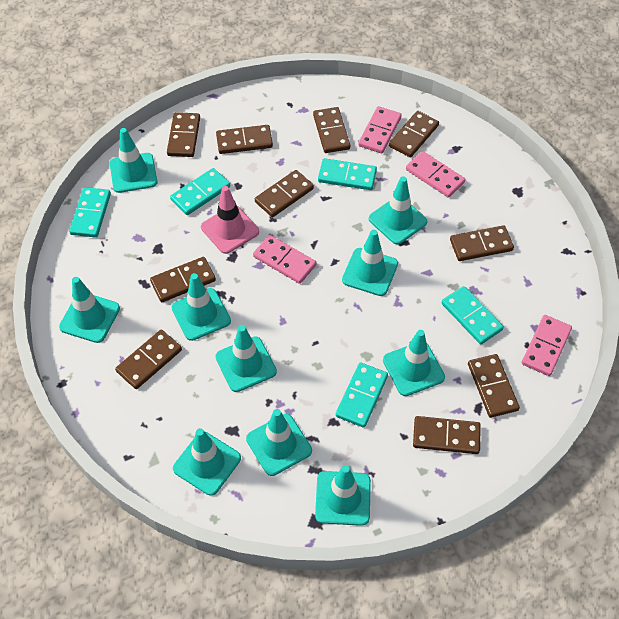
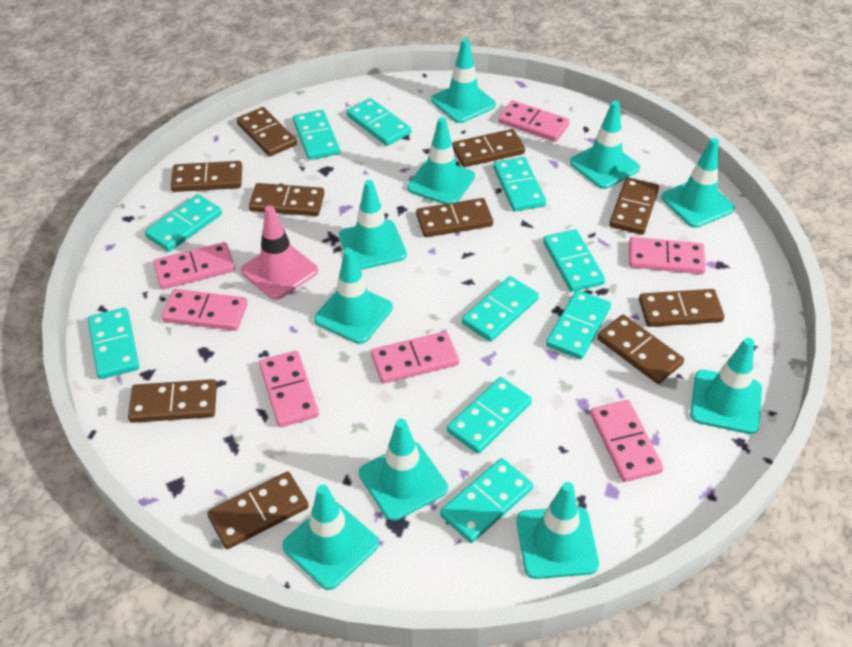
pink domino: 4 -> 7
turquoise domino: 5 -> 10

